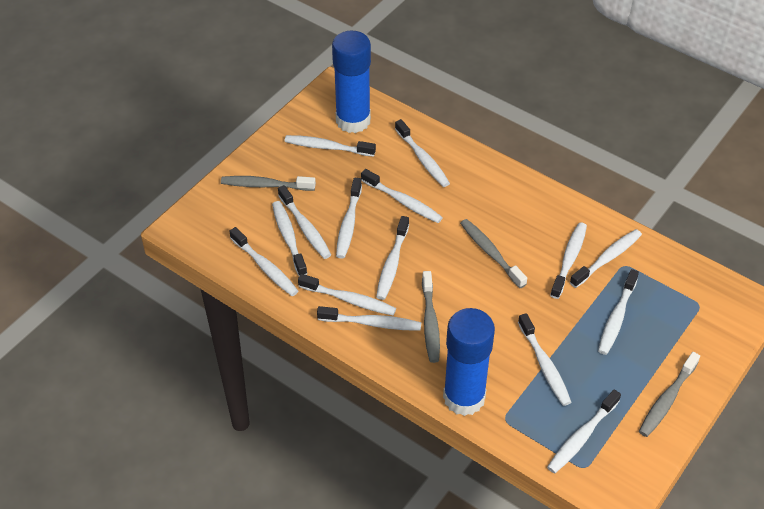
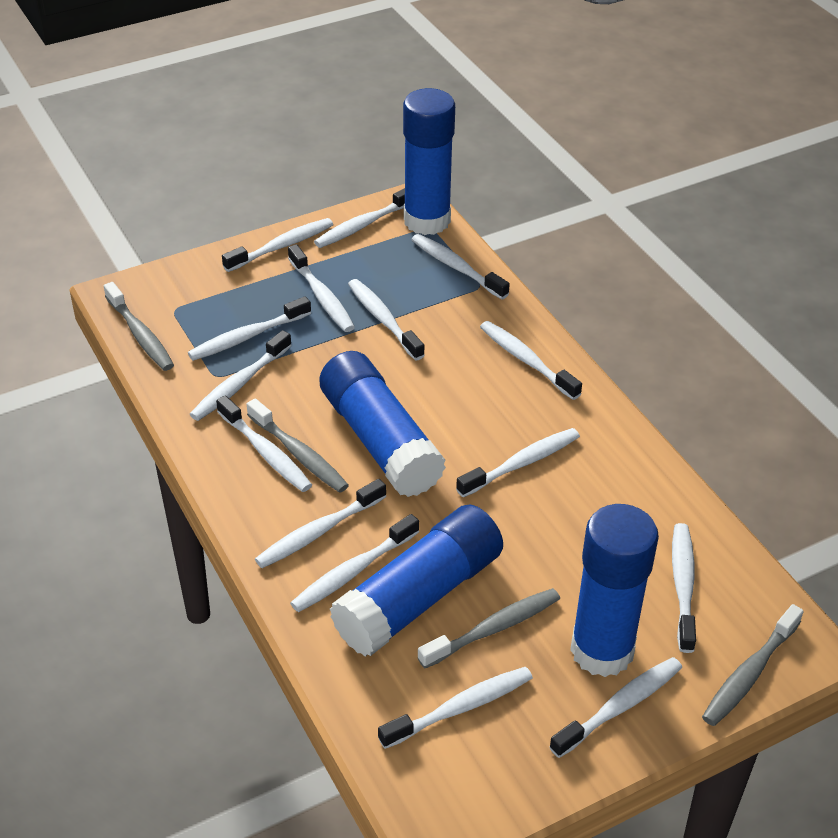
blue glue stick: 2 -> 4

